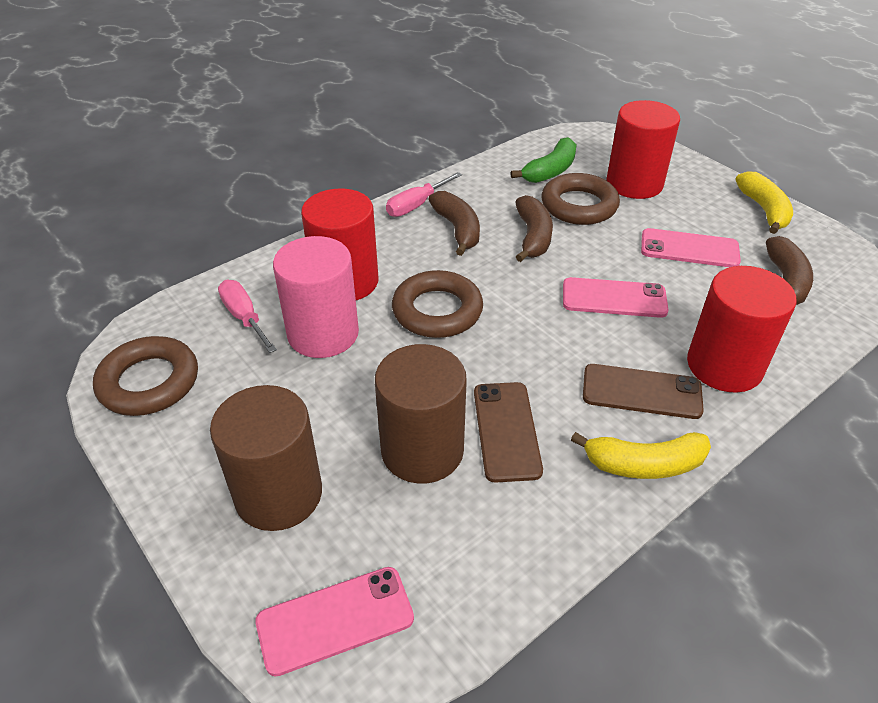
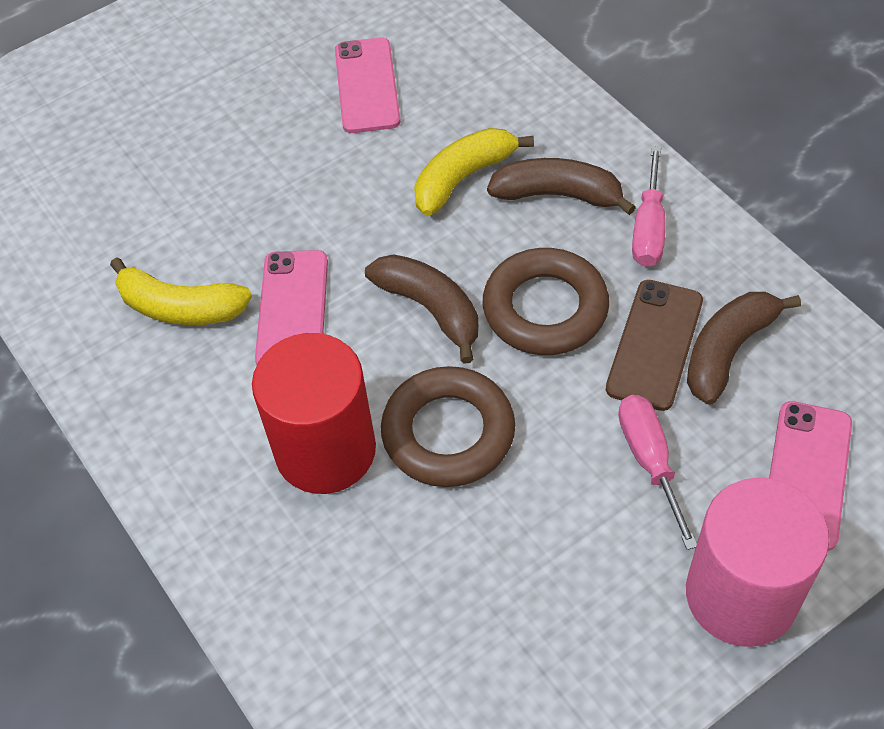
brown cylinder: 2 -> 0
brown phone: 2 -> 1
brown ring: 3 -> 2
green banana: 1 -> 0
red cylinder: 3 -> 1

